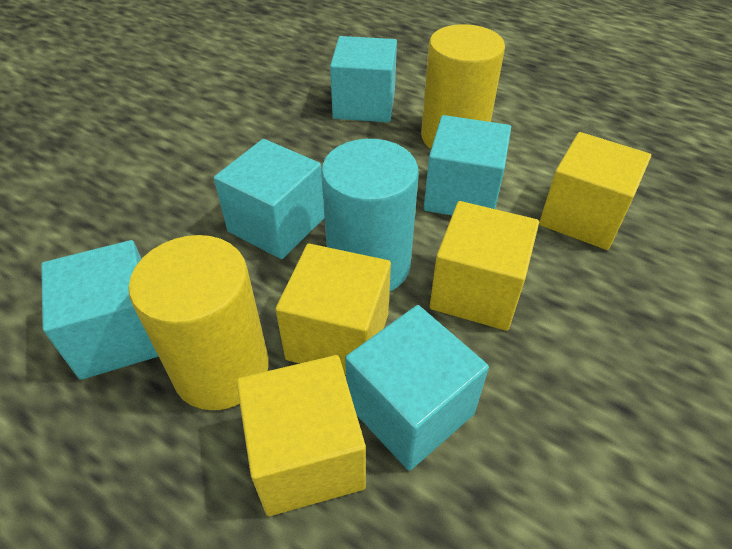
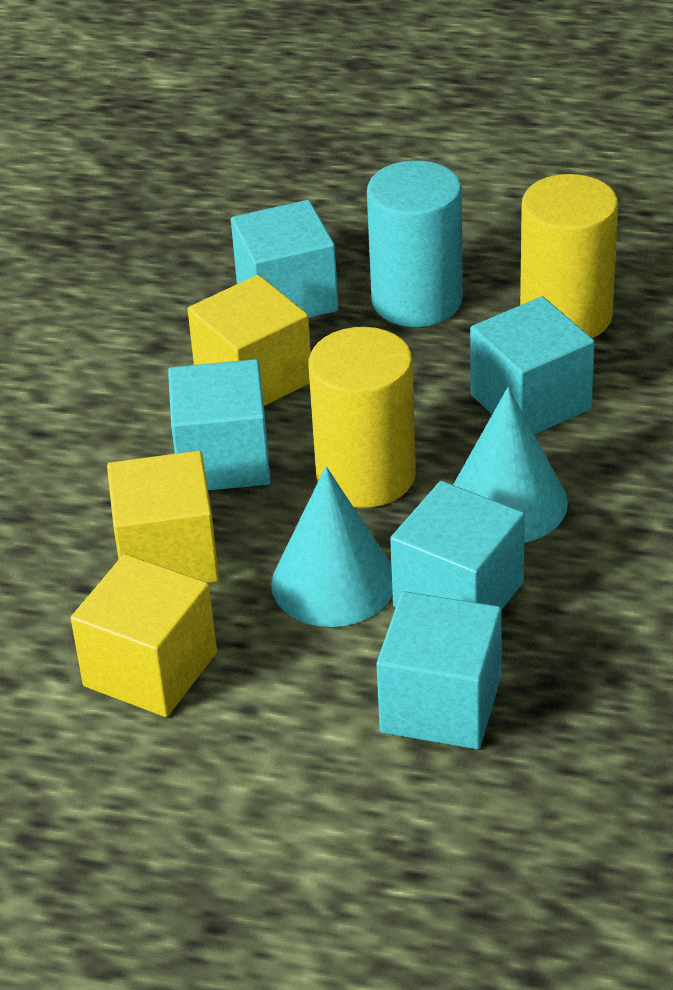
turquoise cone: 0 -> 2
yellow cube: 4 -> 3

